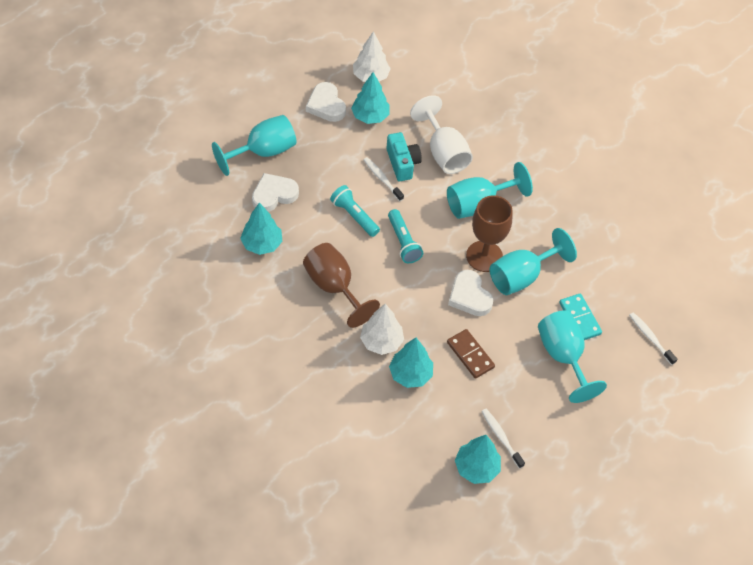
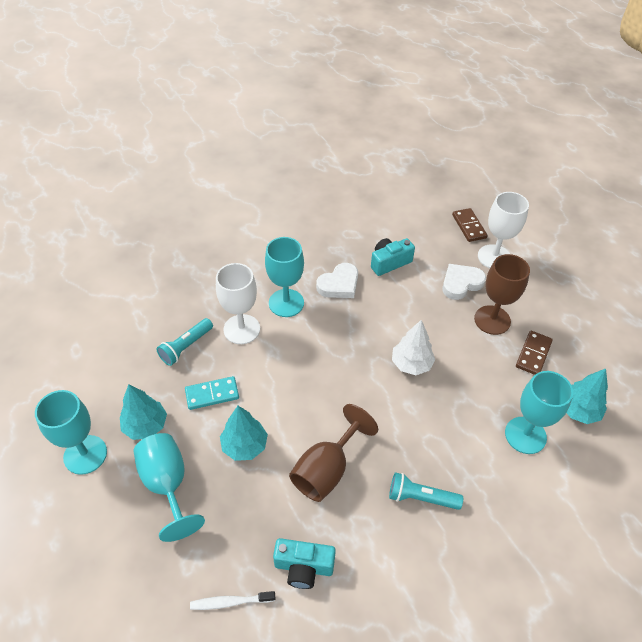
brown domino: 1 -> 2
turquoise camera: 1 -> 2
turquoise tree: 4 -> 3
white goblet: 1 -> 2
white heart: 3 -> 2
white toothbrush: 3 -> 1
white tree: 2 -> 1

